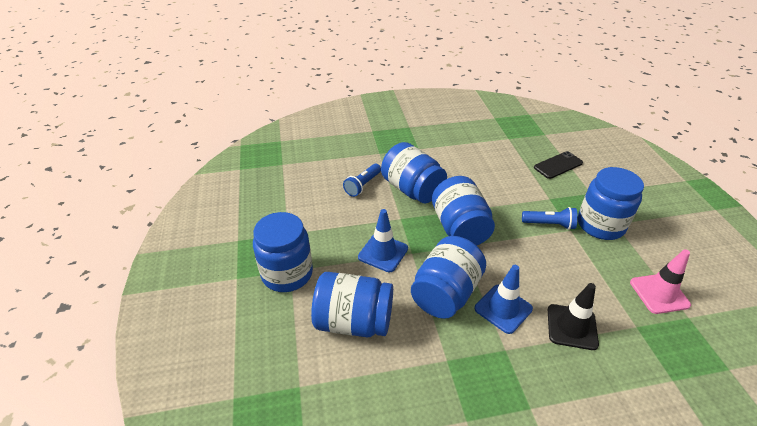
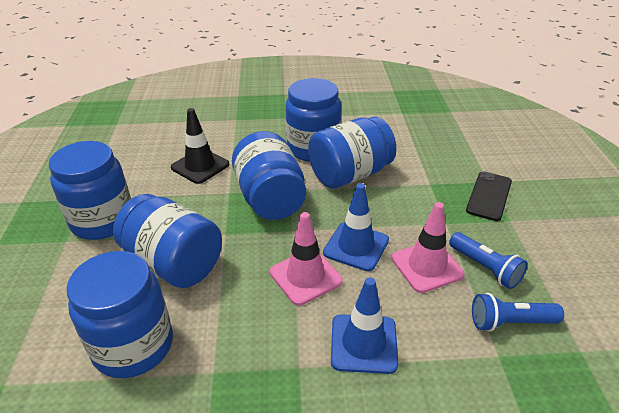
pink traffic cone: 1 -> 2

